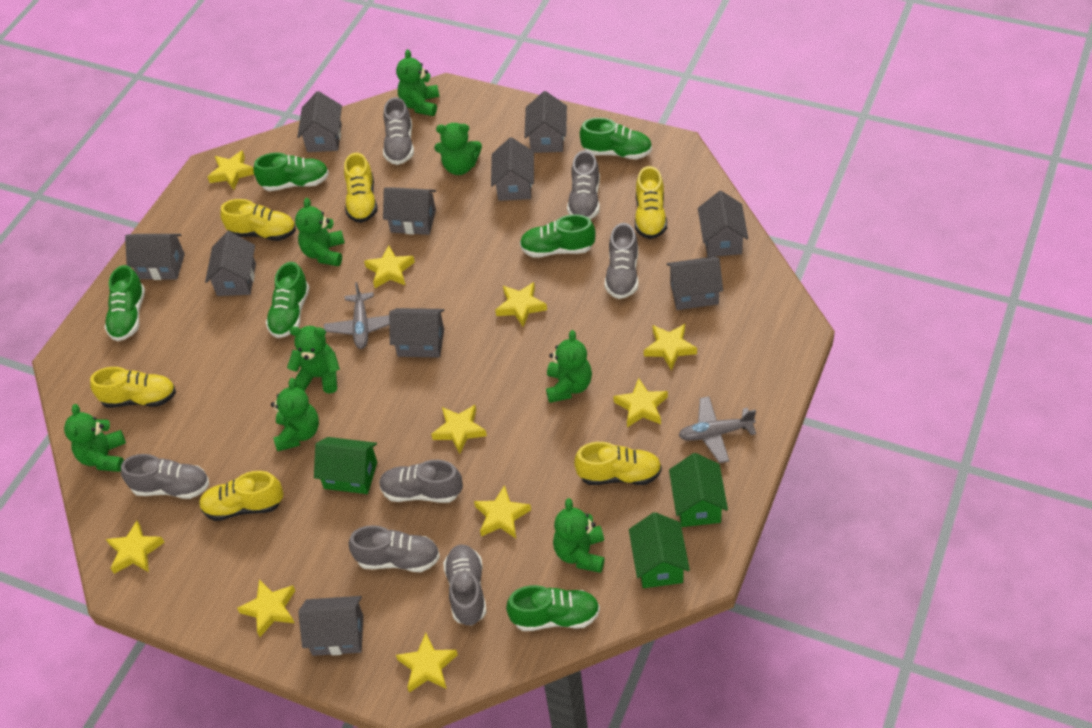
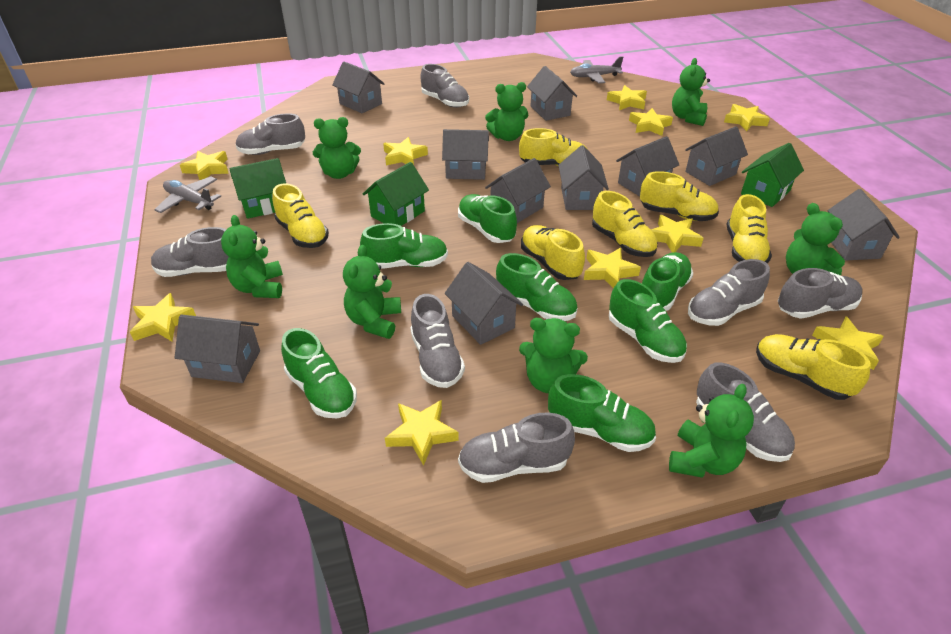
green shoe: 6 -> 7
grey shoe: 7 -> 8
yellow shoe: 6 -> 7

